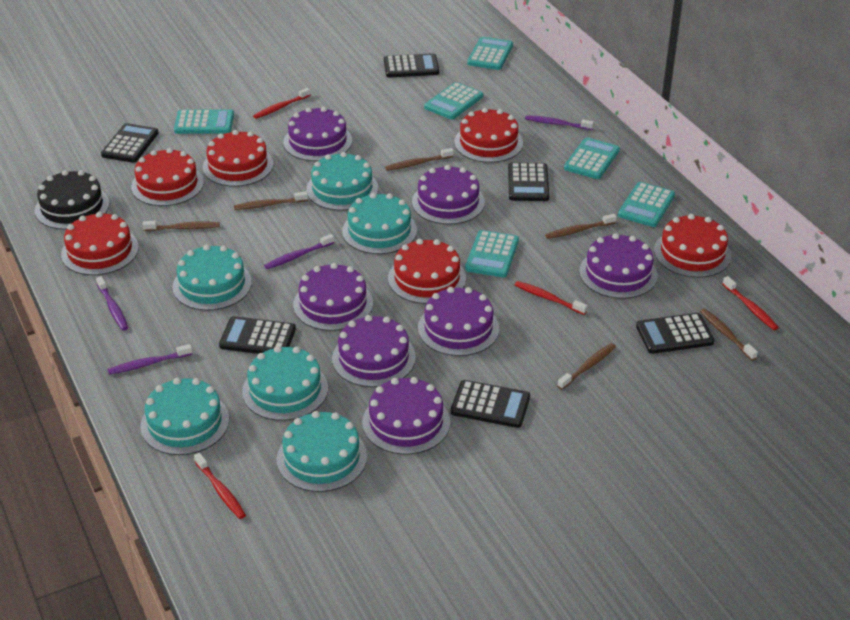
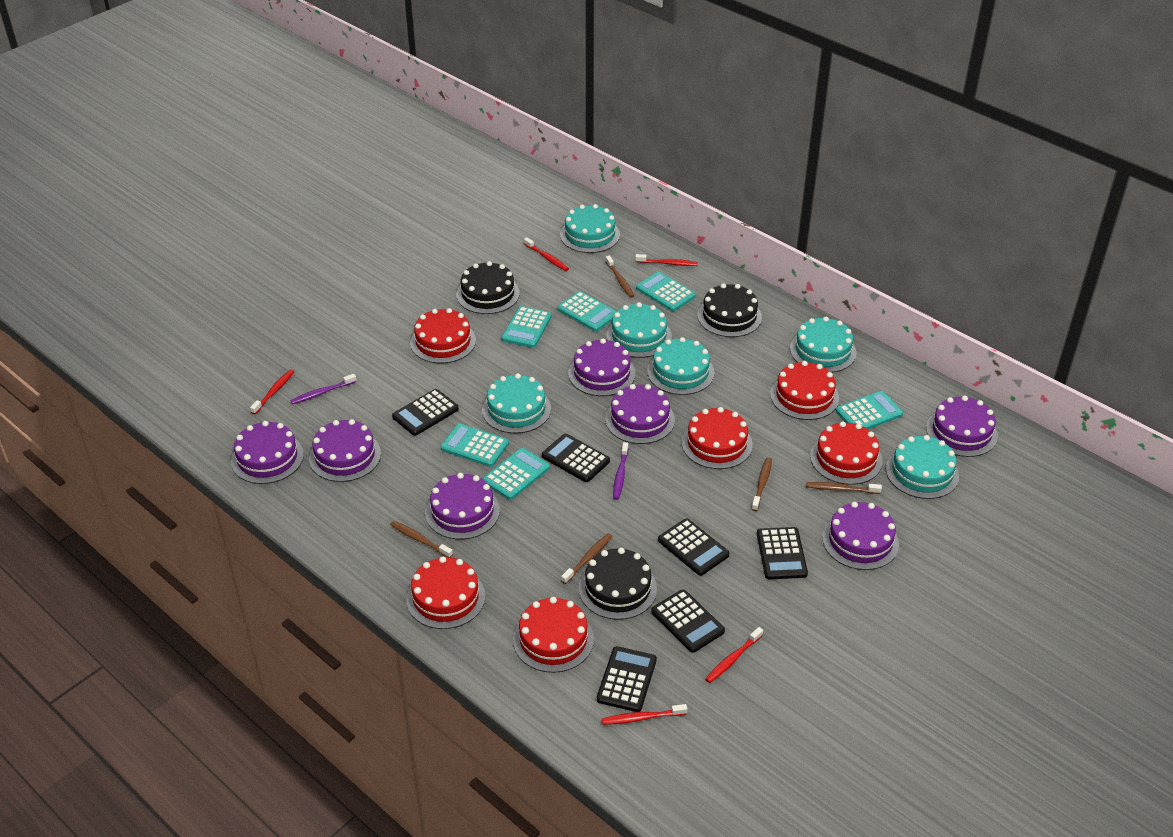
black cake: 1 -> 3
brown toothbrush: 6 -> 5
purple toothbrush: 4 -> 2
red toothbrush: 4 -> 5

